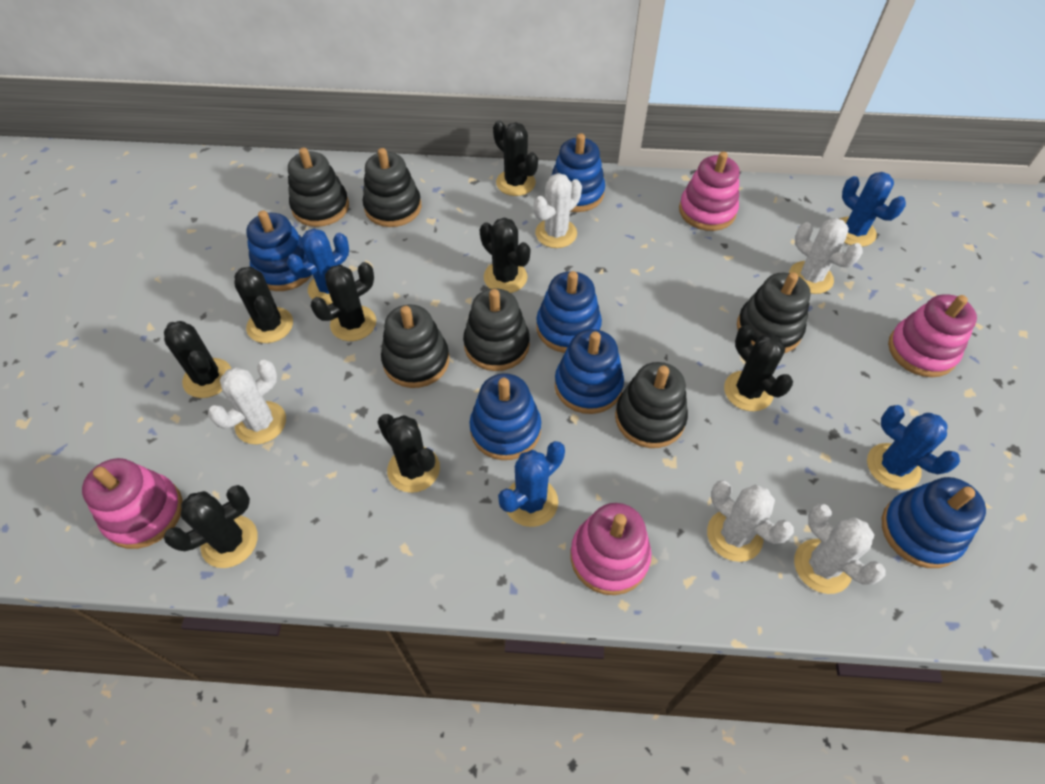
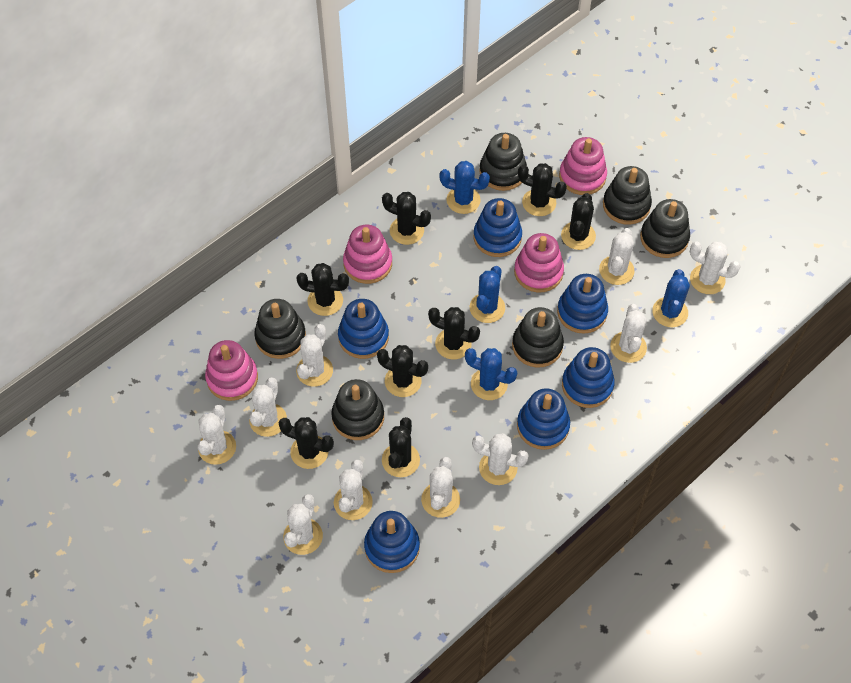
white cactus: 5 -> 10

